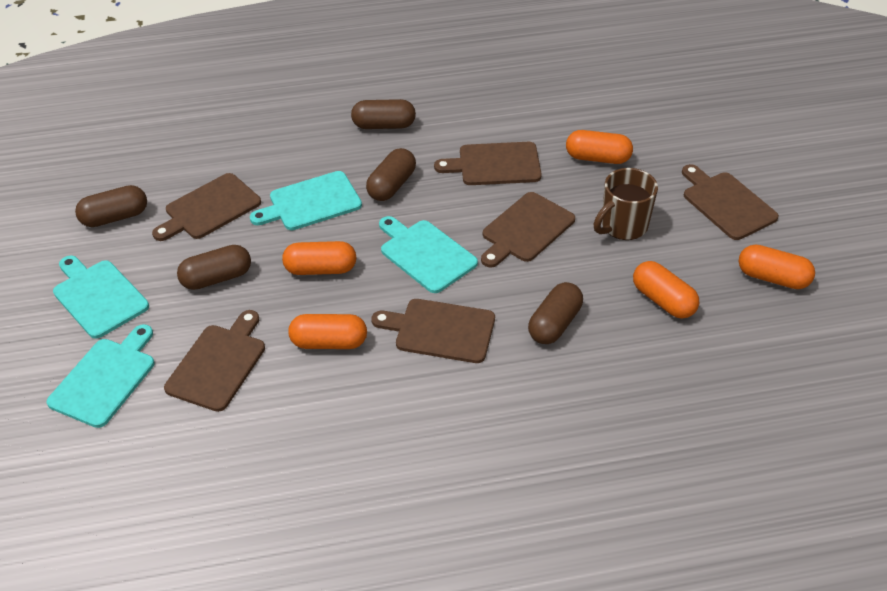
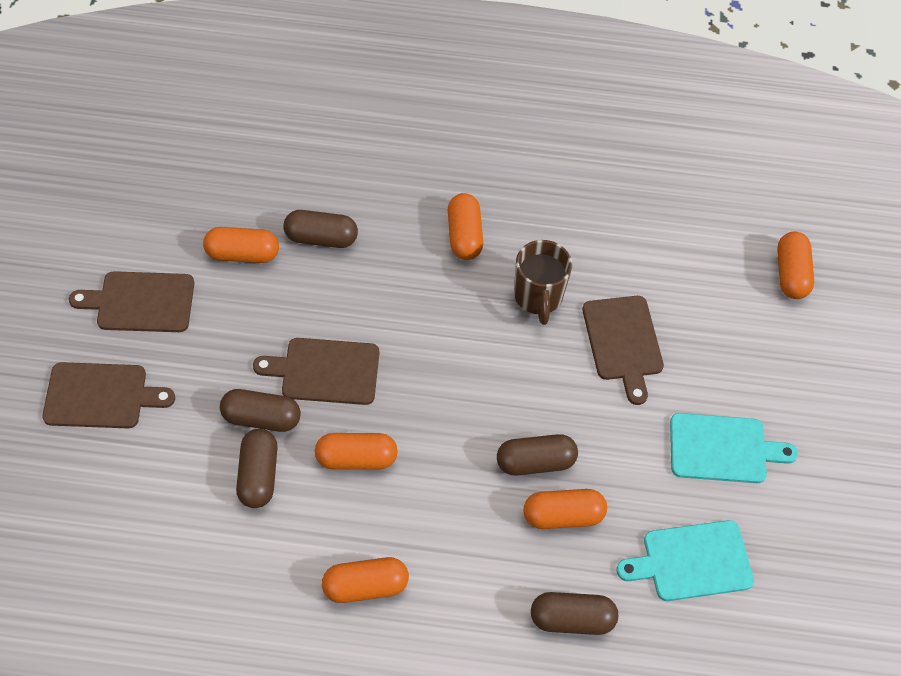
brown cutting board: 6 -> 4
orange capsule: 5 -> 6
turquoise cutting board: 4 -> 2

